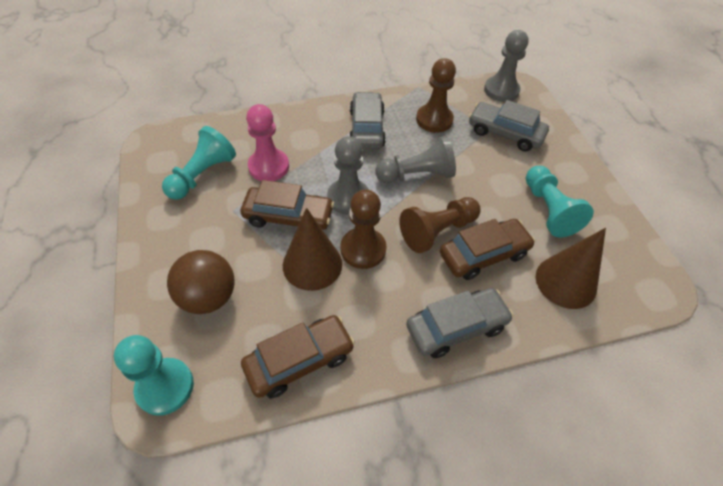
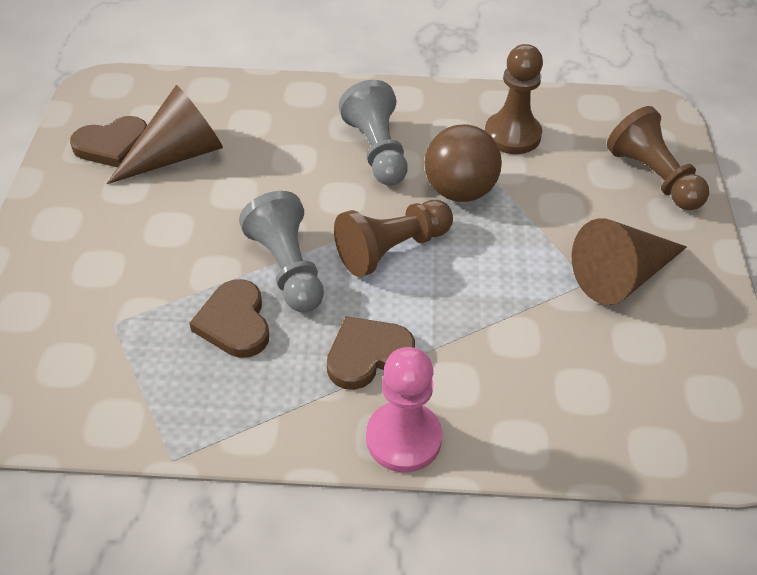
brown car: 3 -> 0
brown heart: 0 -> 3
grey car: 3 -> 0
grey pawn: 3 -> 2
turquoise pawn: 3 -> 0

